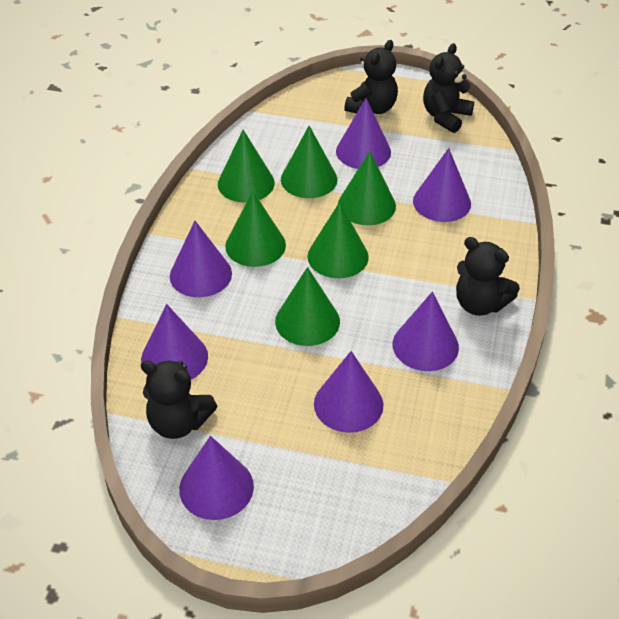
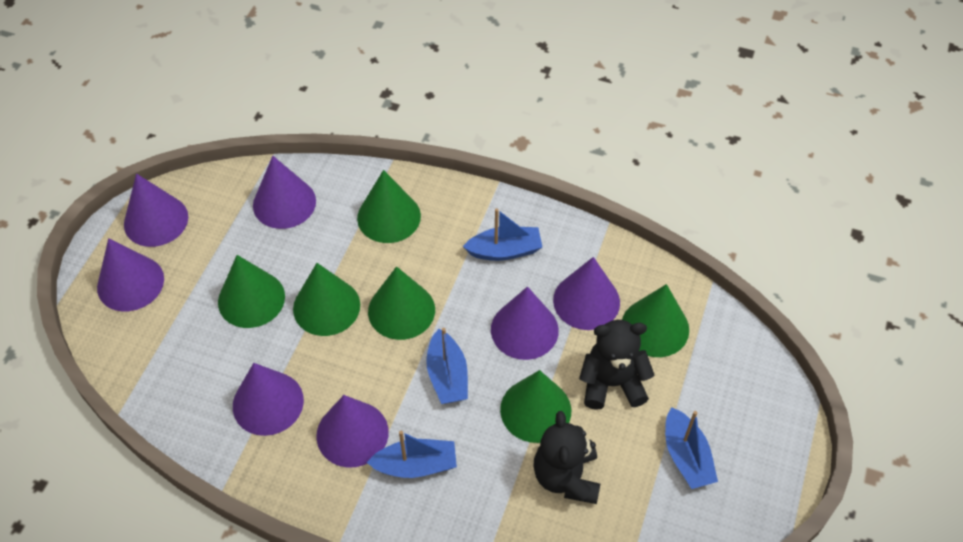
black teddy bear: 4 -> 2
blue boat: 0 -> 4

